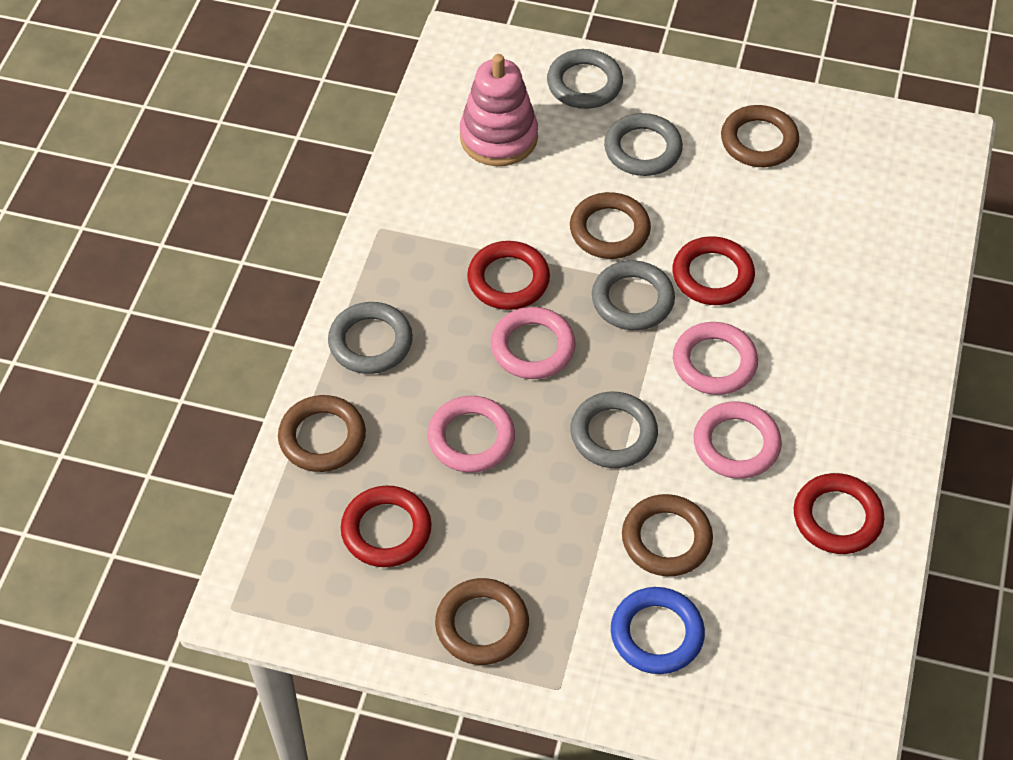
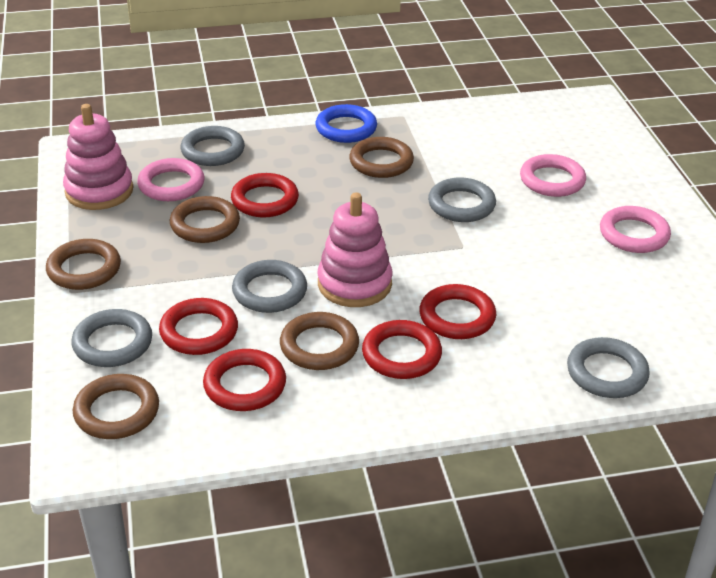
pink ring: 4 -> 3
pink stacking toy: 1 -> 2
red ring: 4 -> 5

